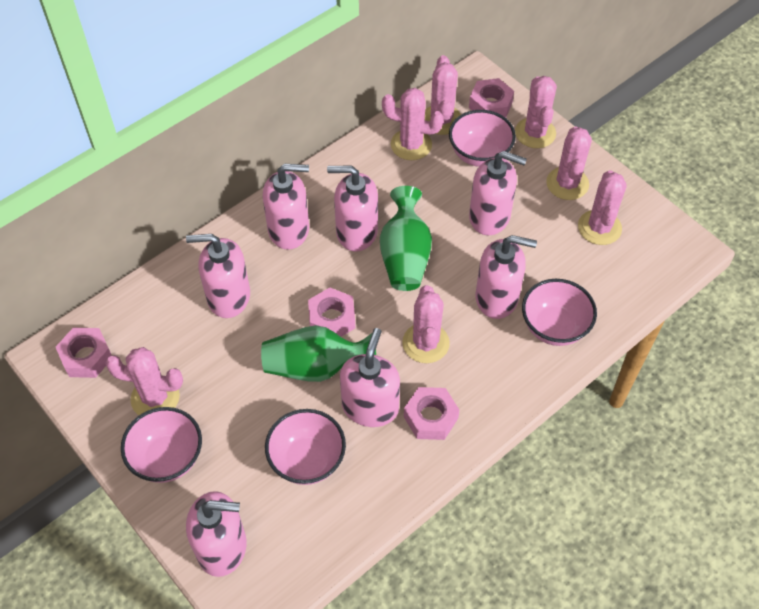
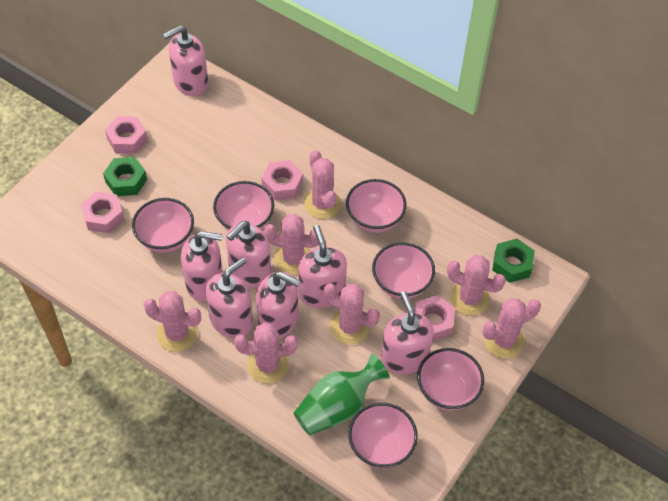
green nut: 0 -> 2
green vase: 2 -> 1
pink bowl: 4 -> 6

